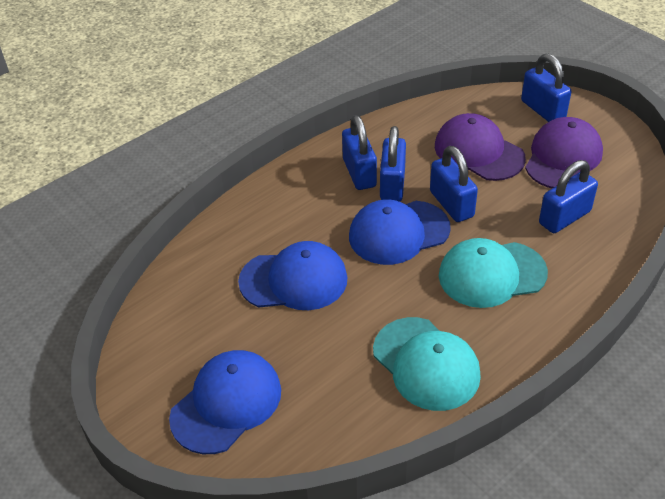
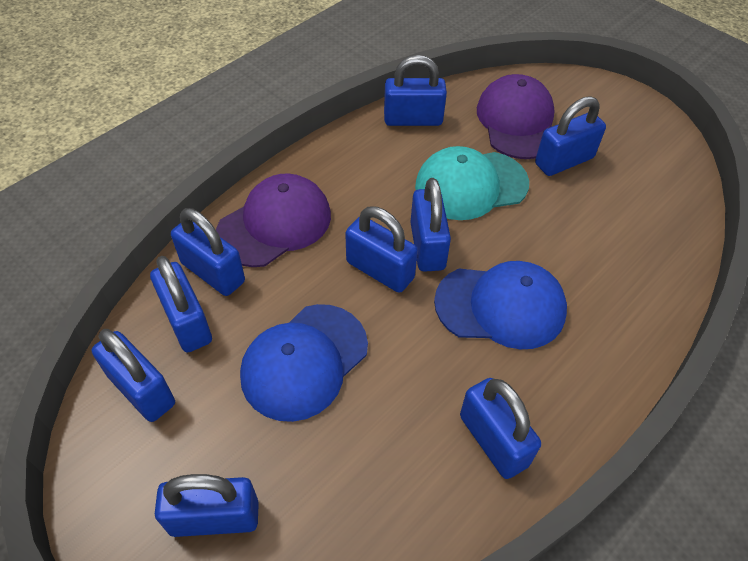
blue cap: 3 -> 2
blue padlock: 5 -> 9
turquoise cap: 2 -> 1

